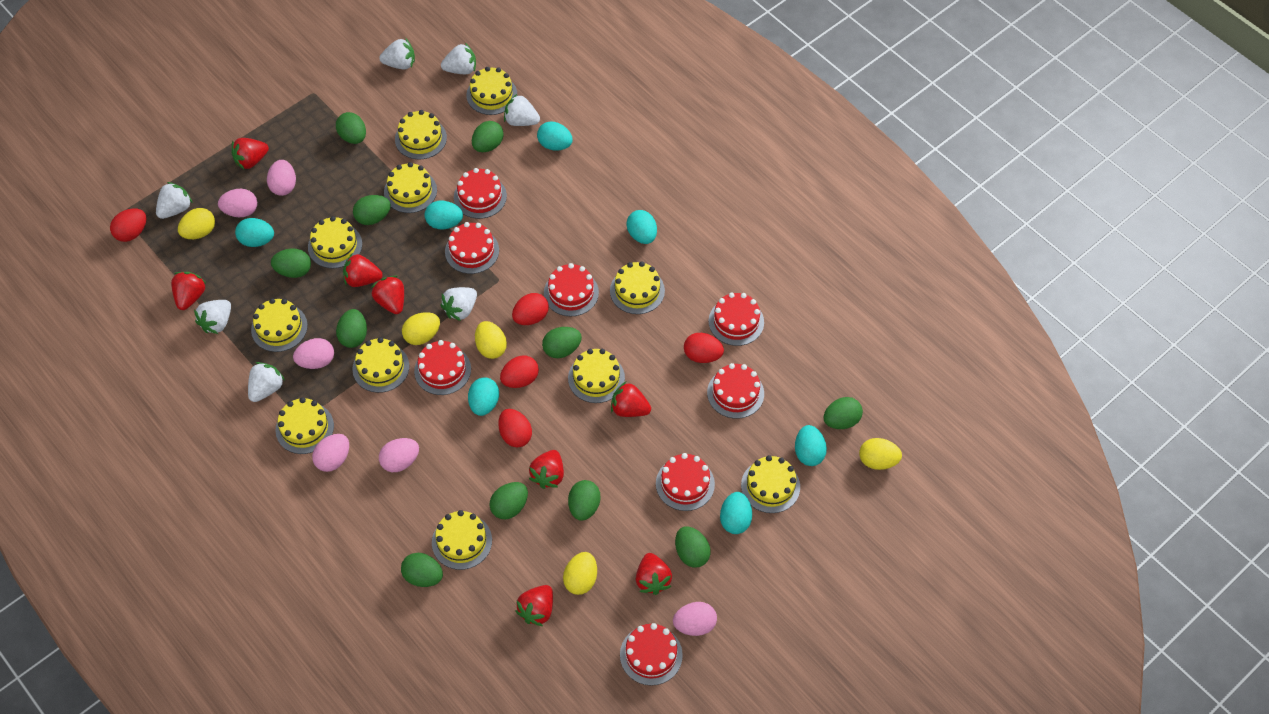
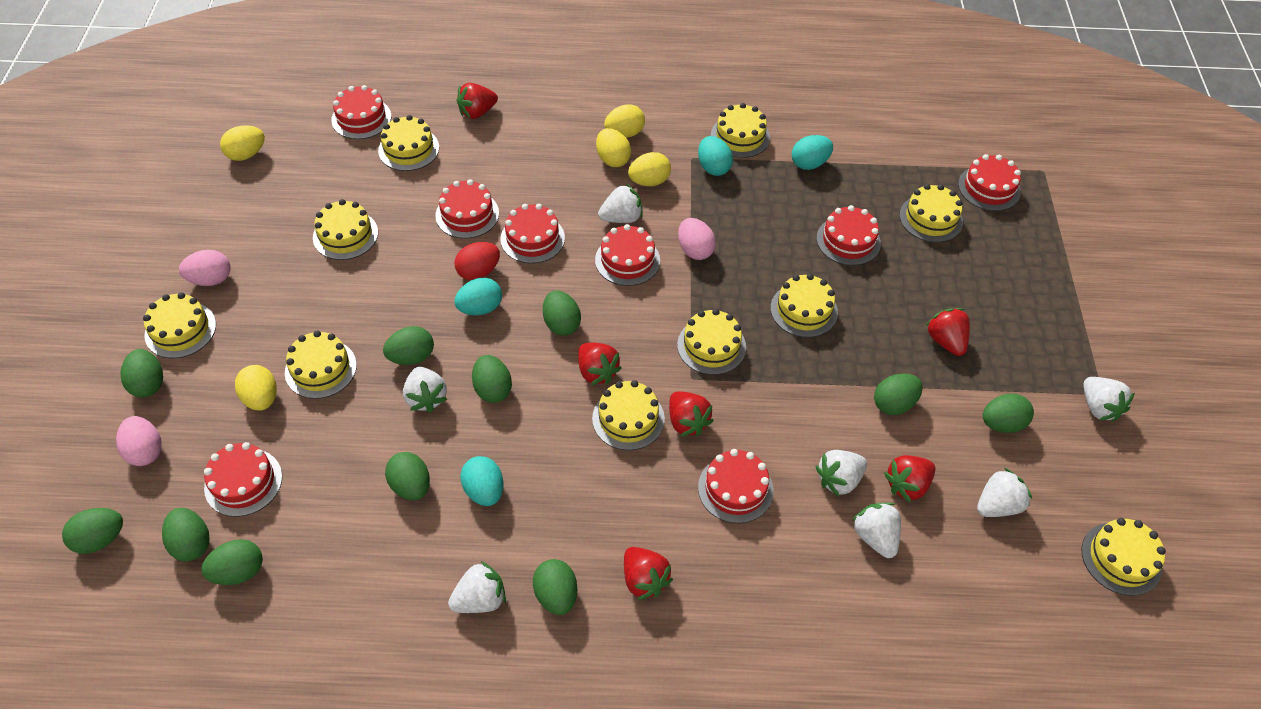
pink egg: 6 -> 3
red egg: 5 -> 1
red strawberry: 8 -> 6
turquoise egg: 7 -> 4
yellow cake: 11 -> 10

